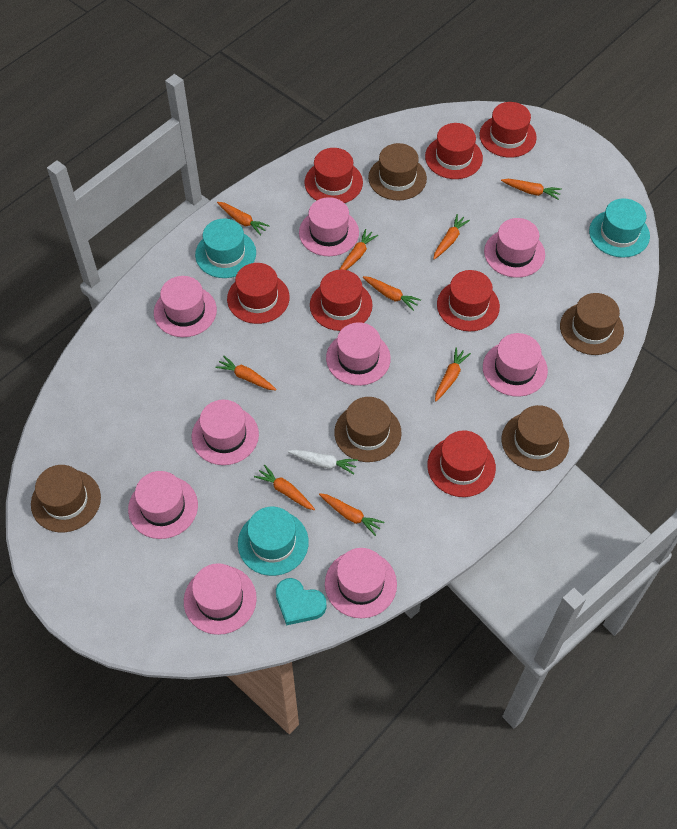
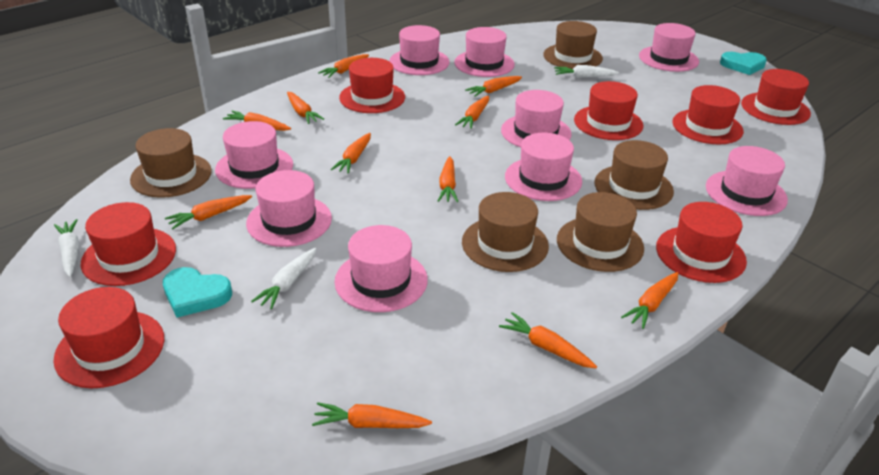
orange carrot: 9 -> 11
turquoise hat: 3 -> 0
turquoise heart: 1 -> 2
white carrot: 1 -> 3

